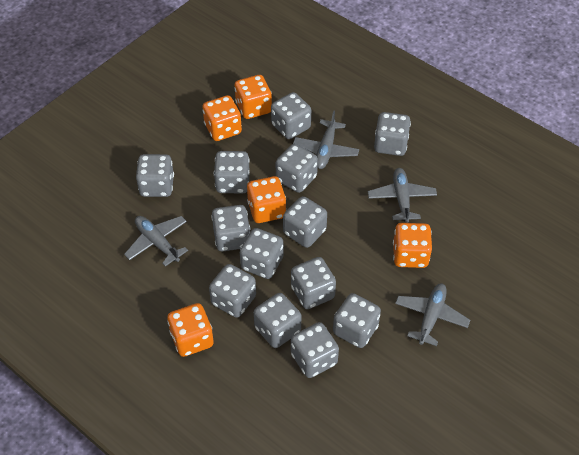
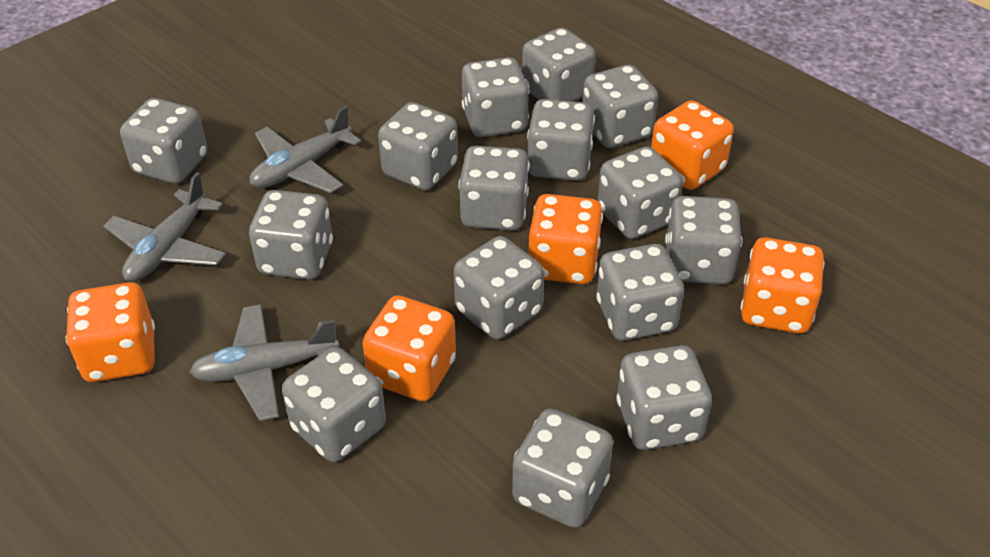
grey dice: 13 -> 15
grey plane: 4 -> 3

